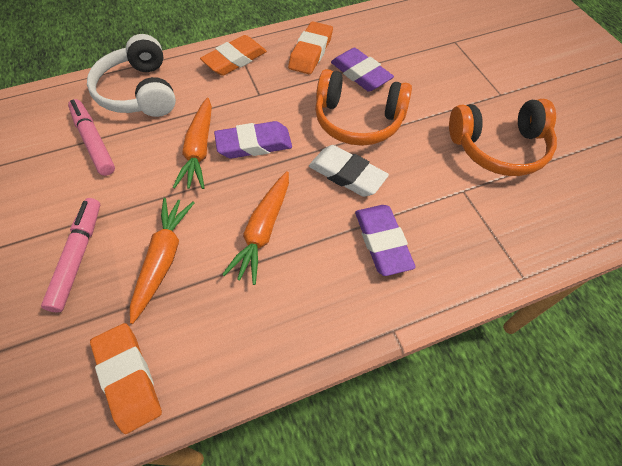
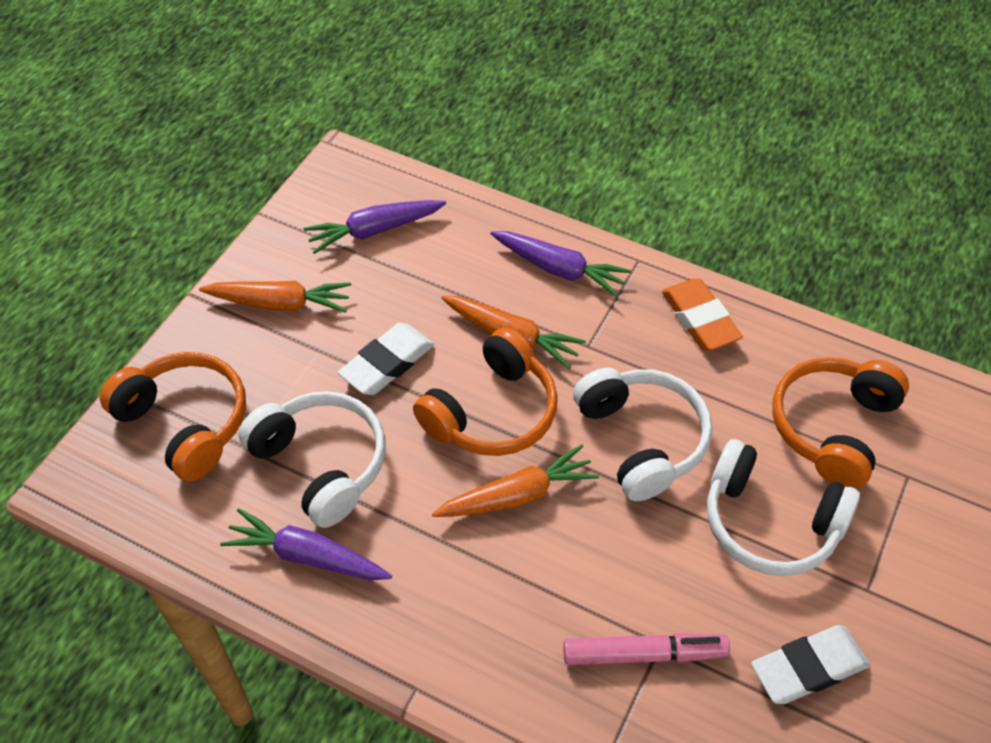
orange eraser: 3 -> 1
orange headphones: 2 -> 3
pink marker: 2 -> 1
purple carrot: 0 -> 3
purple eraser: 3 -> 0
white eraser: 1 -> 2
white headphones: 1 -> 3

